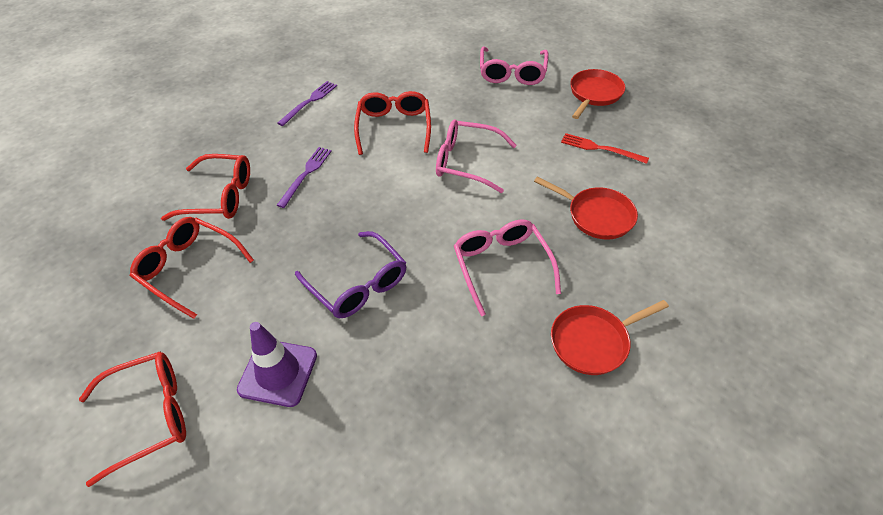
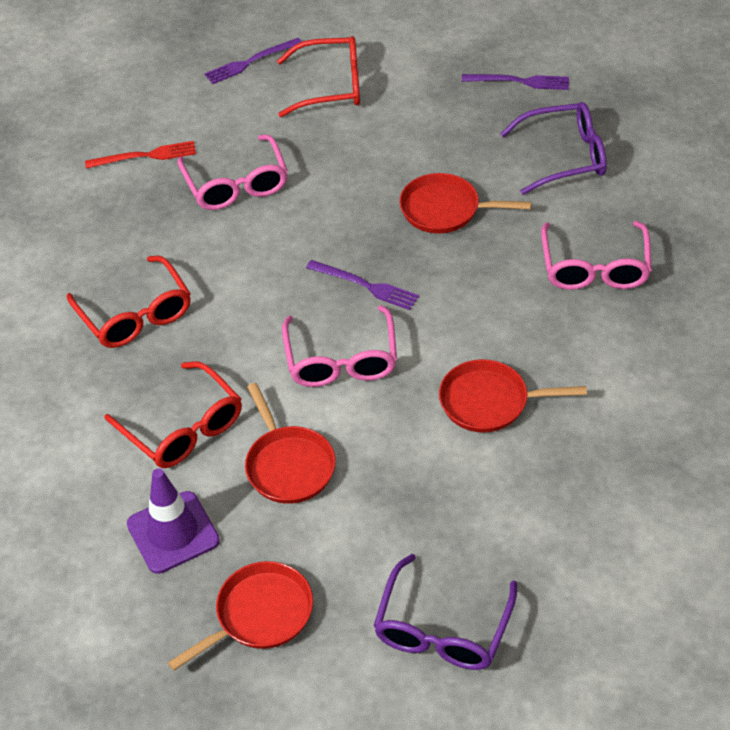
purple fork: 2 -> 3
purple glasses: 1 -> 2
red glasses: 4 -> 3
red pan: 3 -> 4

